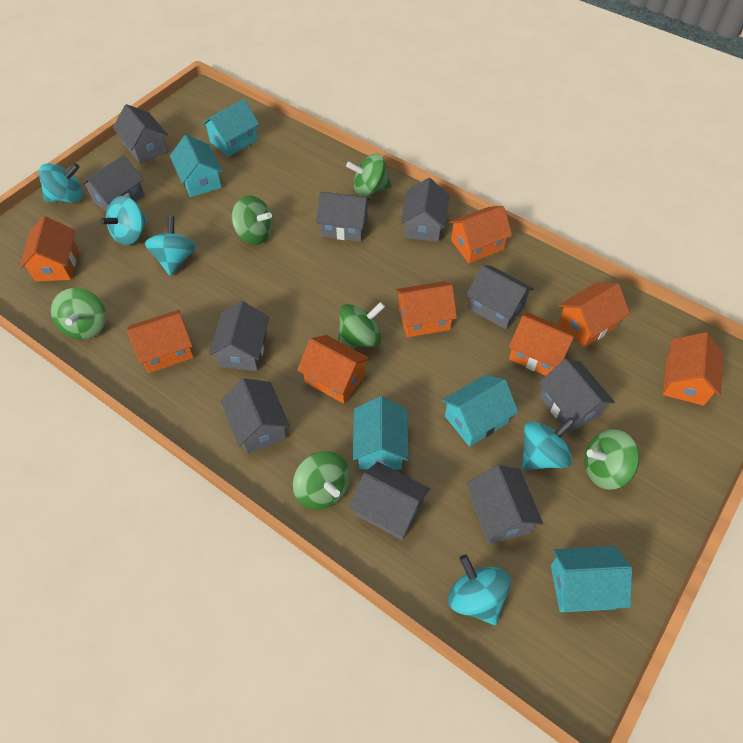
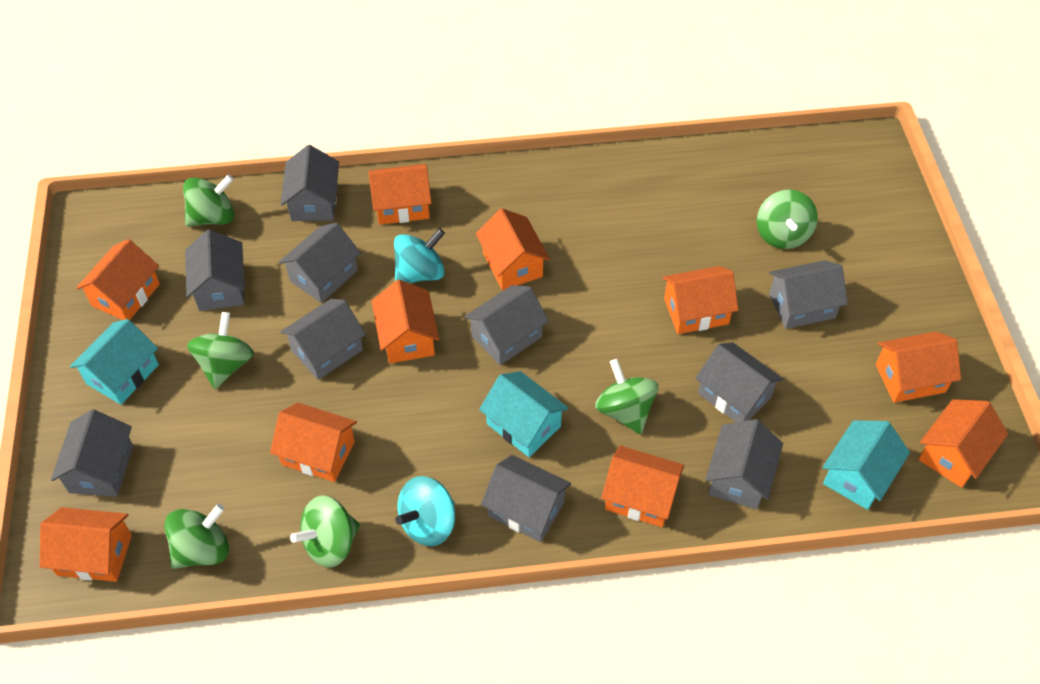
orange house: 8 -> 10
turquoise house: 5 -> 3
turquoise spinning top: 5 -> 2

